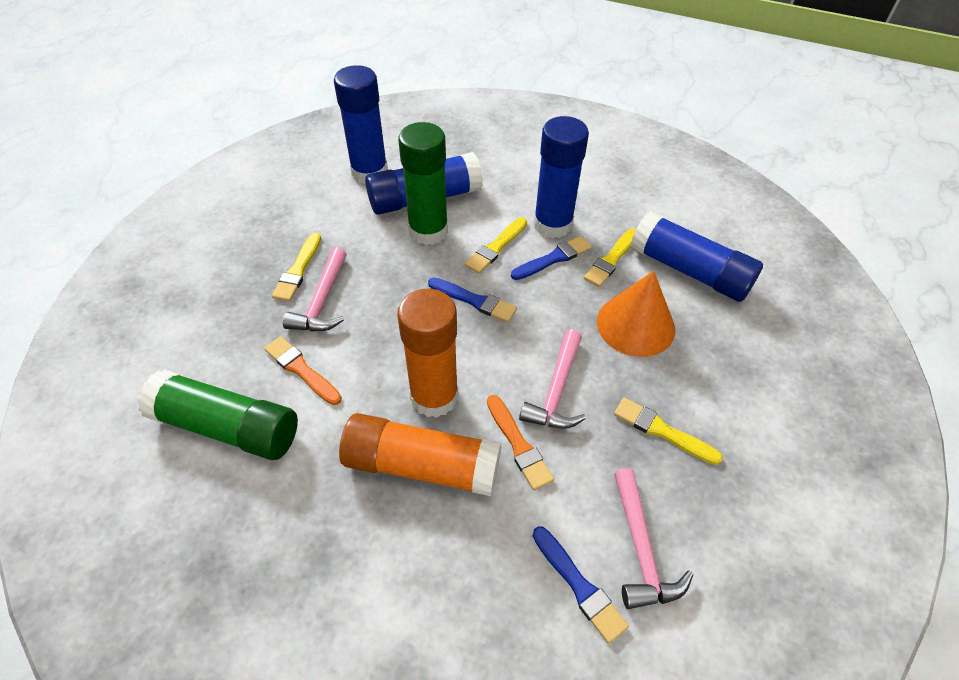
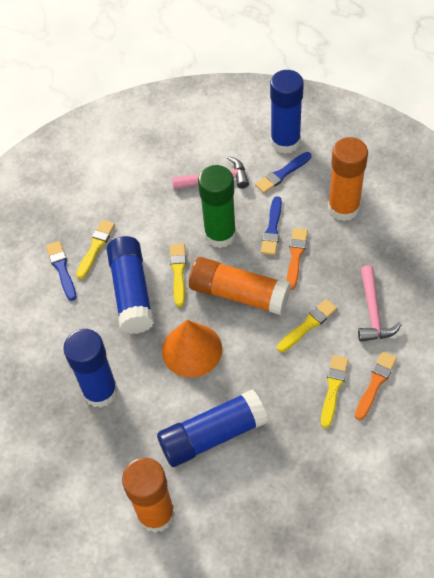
green glue stick: 2 -> 1
orange glue stick: 2 -> 3
pink hammer: 3 -> 2

